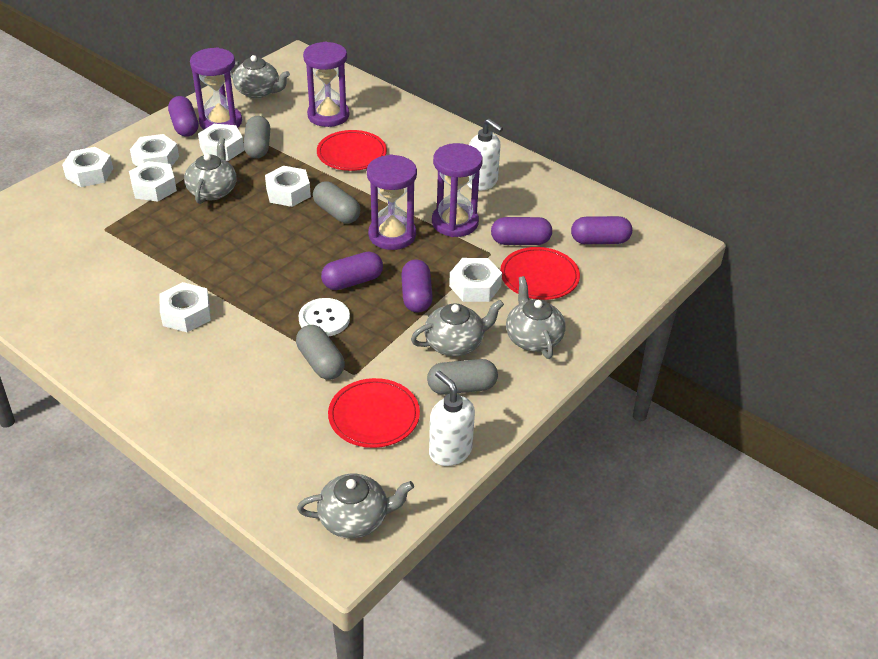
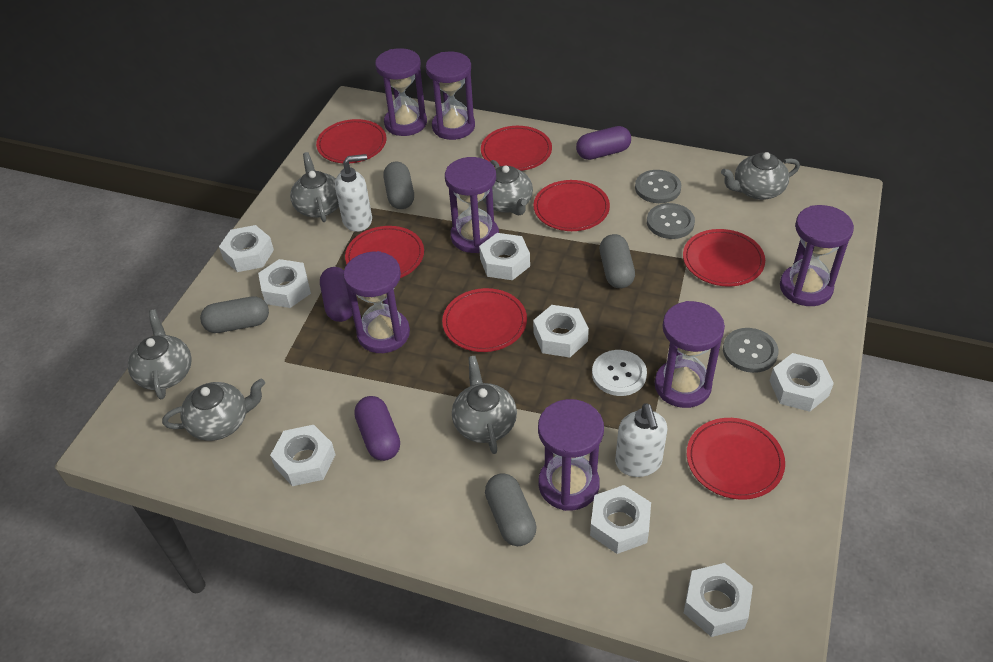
grey button: 0 -> 3
grey teapot: 5 -> 6
purple capsule: 5 -> 3
purple hourglass: 4 -> 7
red plate: 3 -> 7
white nut: 7 -> 8

